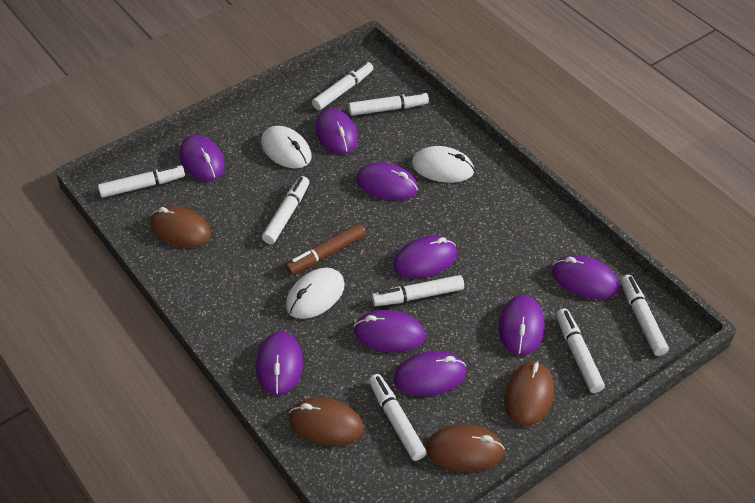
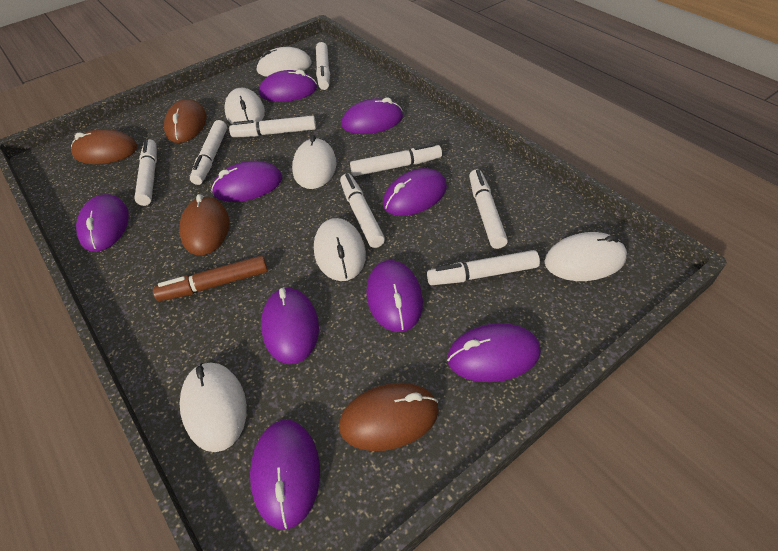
white mouse: 3 -> 6

